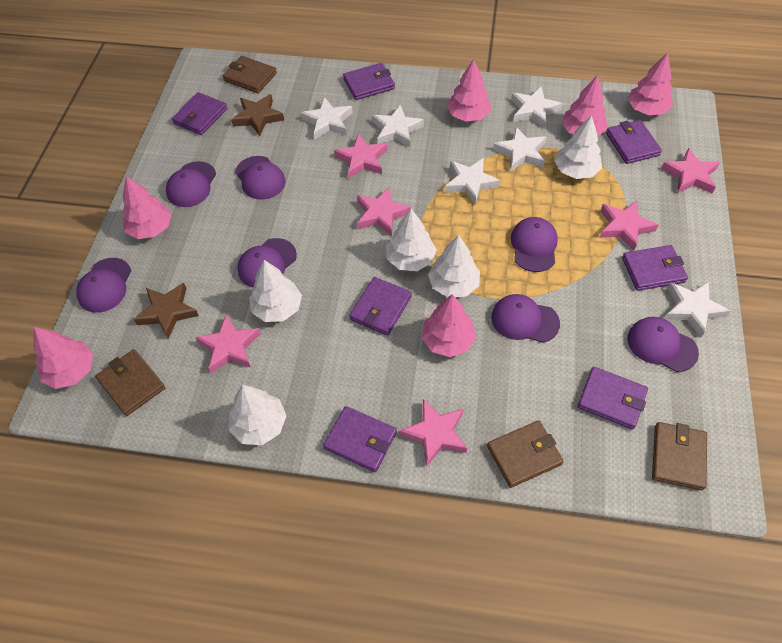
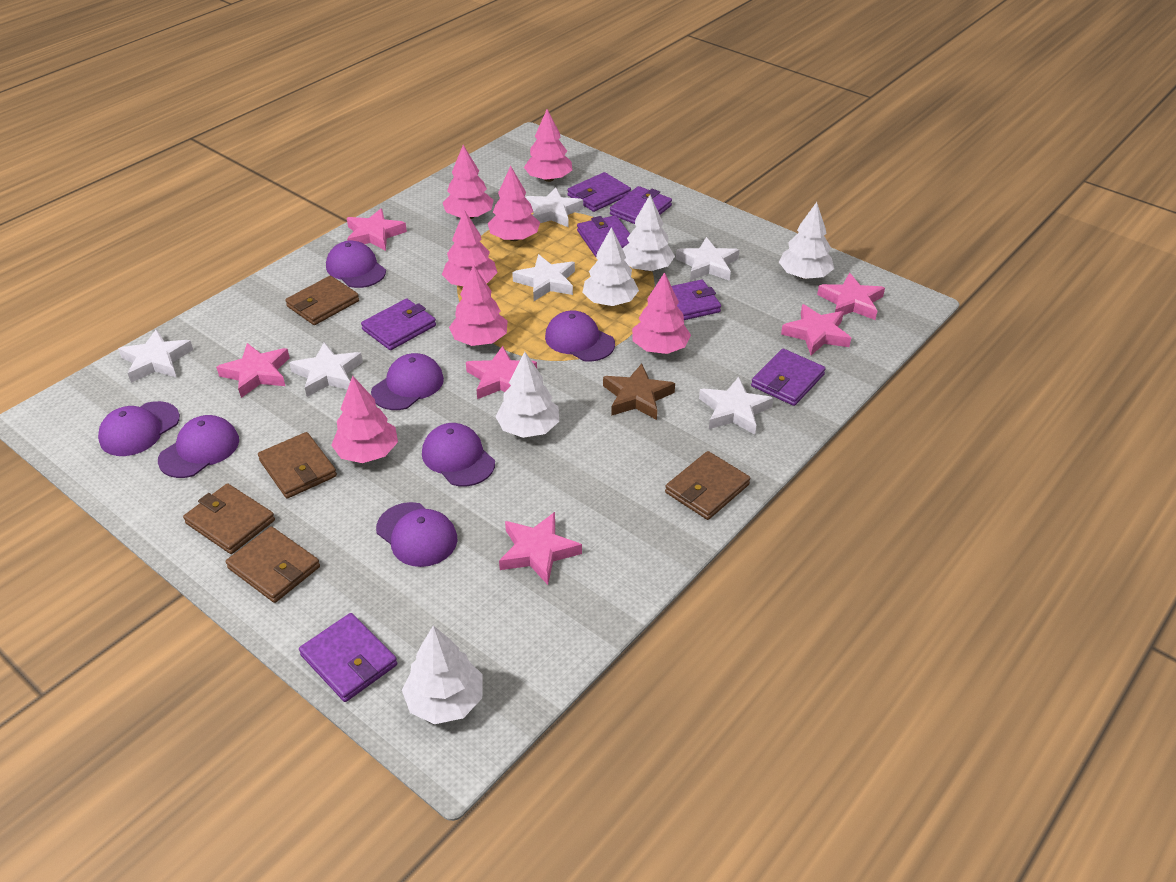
brown star: 2 -> 1
brown wallet: 4 -> 5
pink tree: 6 -> 7

